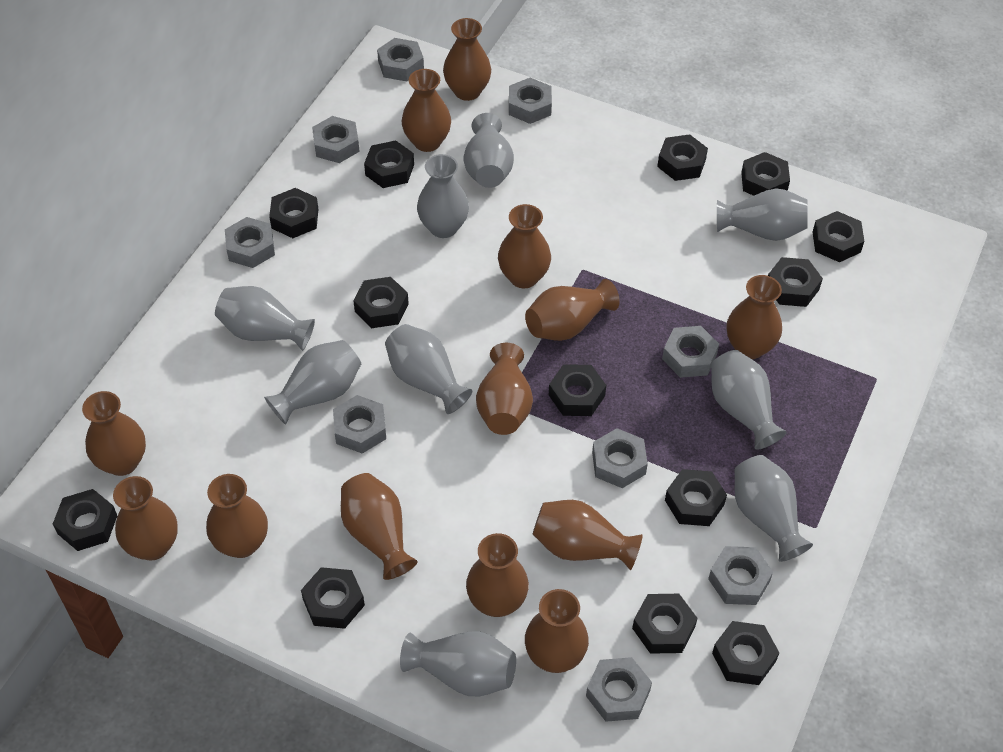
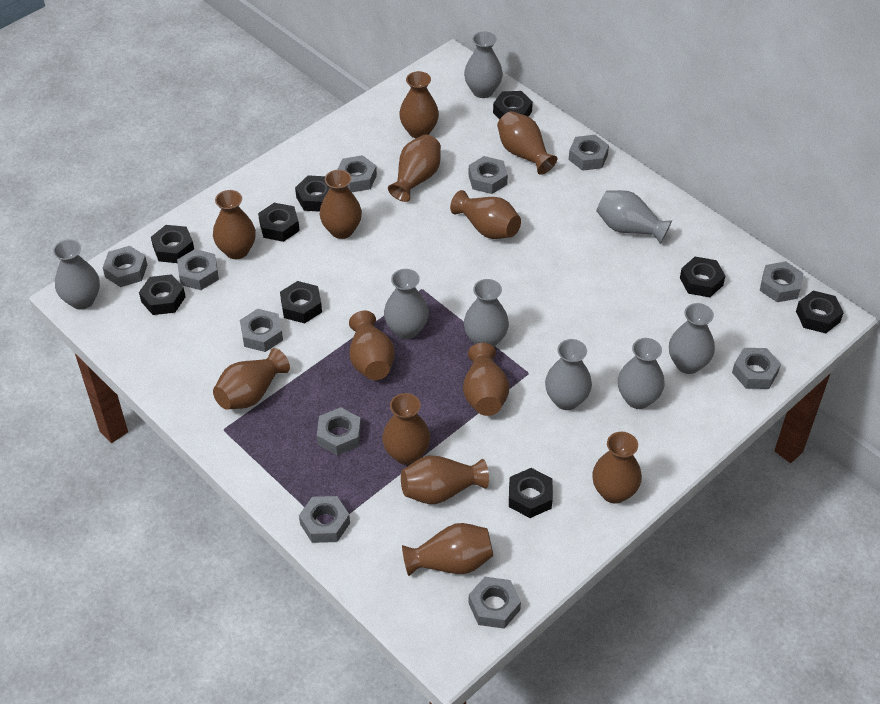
black nut: 13 -> 9
grey nut: 9 -> 11
grey vase: 9 -> 8

